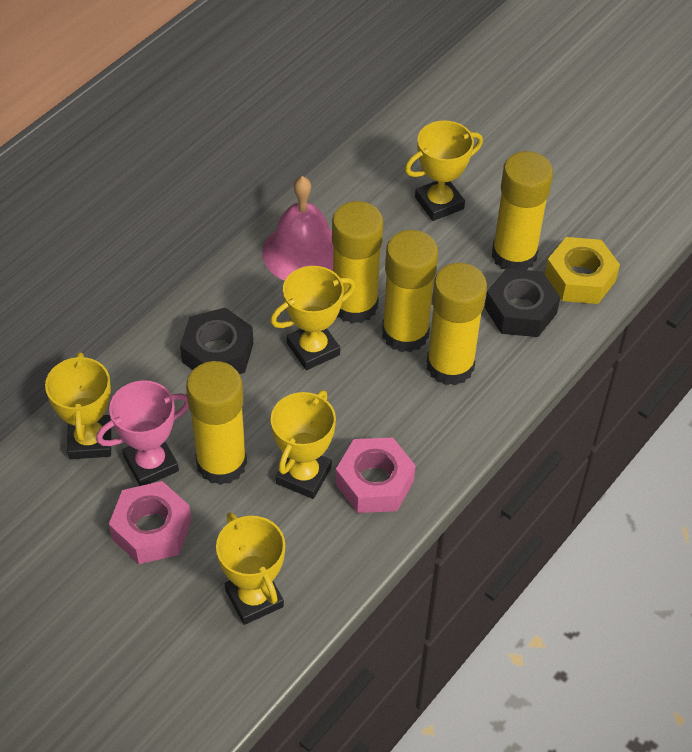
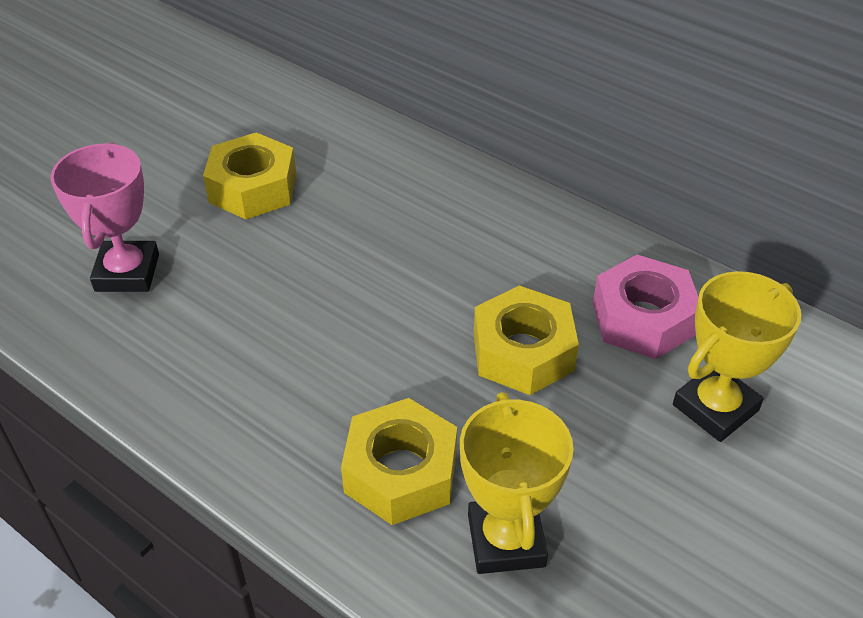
black nut: 2 -> 0
pink bell: 1 -> 0
pink nut: 2 -> 1
yellow glue stick: 5 -> 0
yellow nut: 1 -> 3
yellow trophy: 5 -> 2

